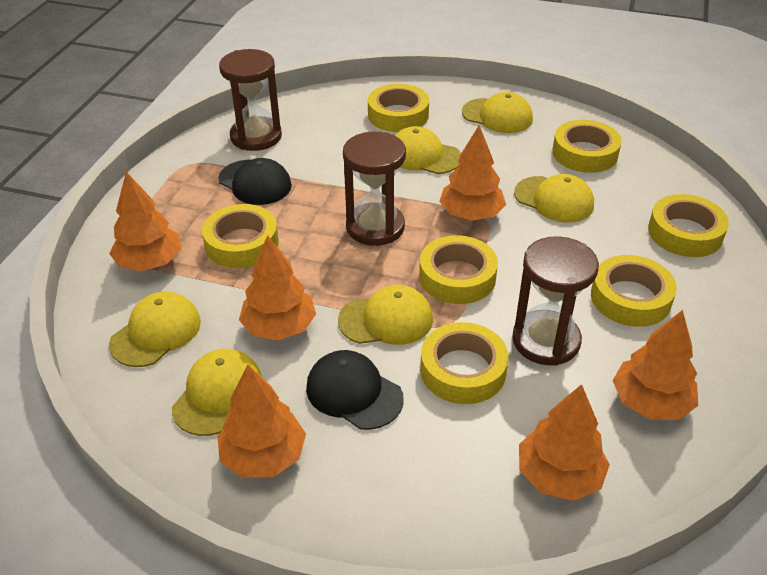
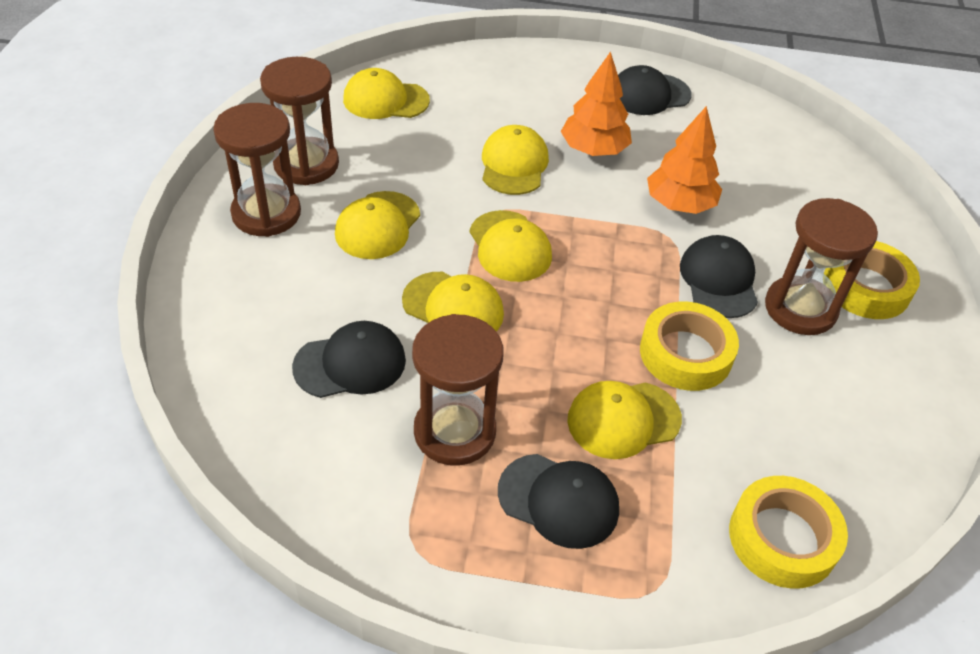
black cap: 2 -> 4
brown hourglass: 3 -> 4
orange tree: 6 -> 2
yellow tape: 7 -> 3

